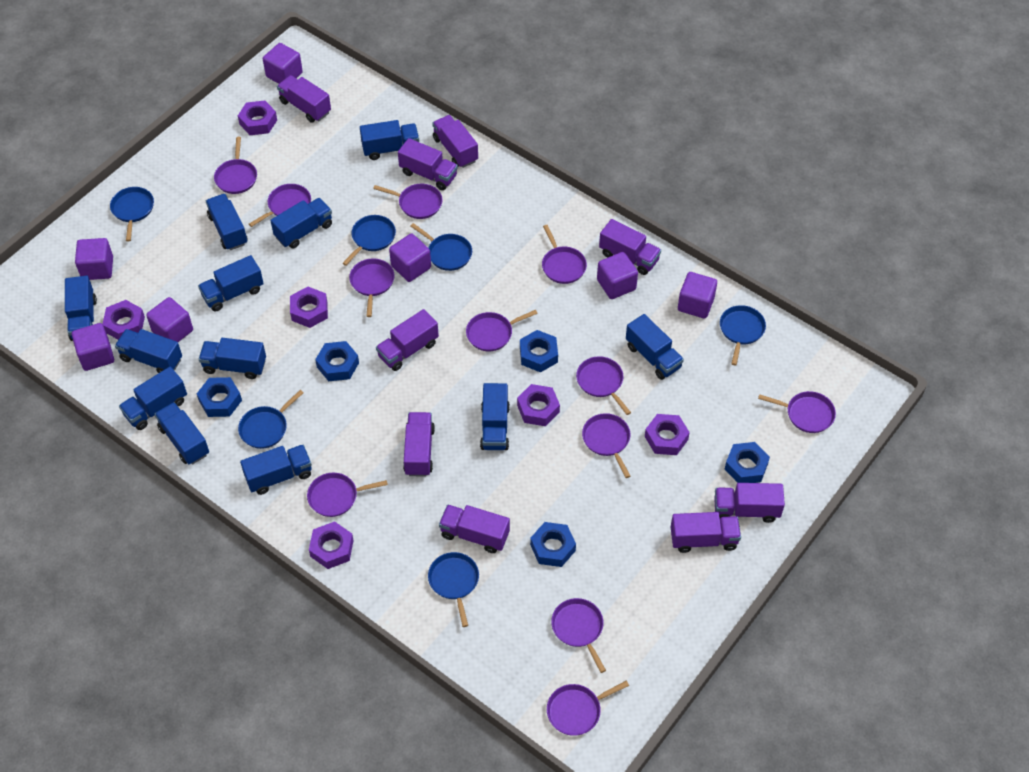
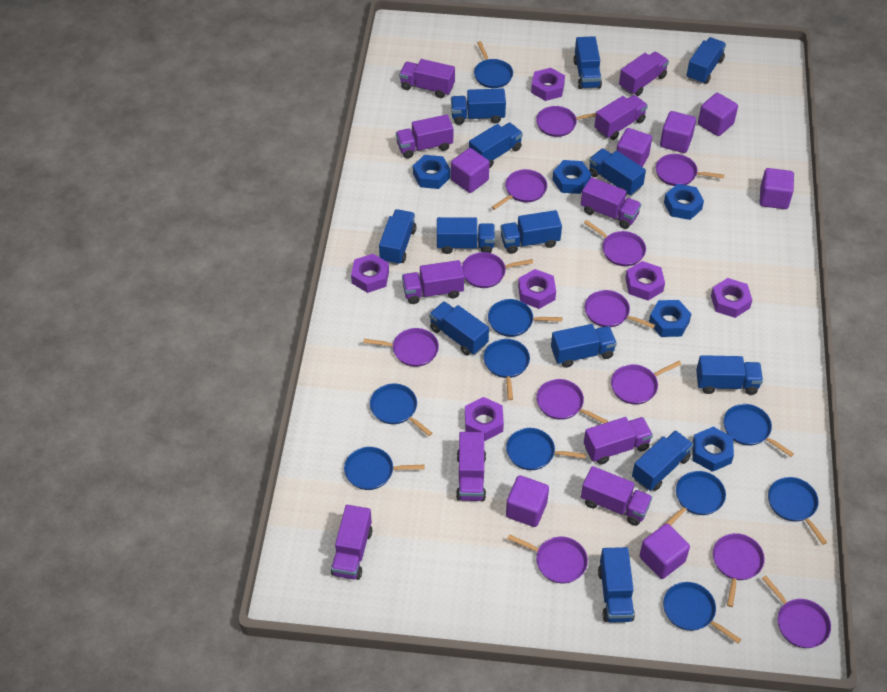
blue pan: 6 -> 10
blue truck: 12 -> 13
purple truck: 9 -> 10

